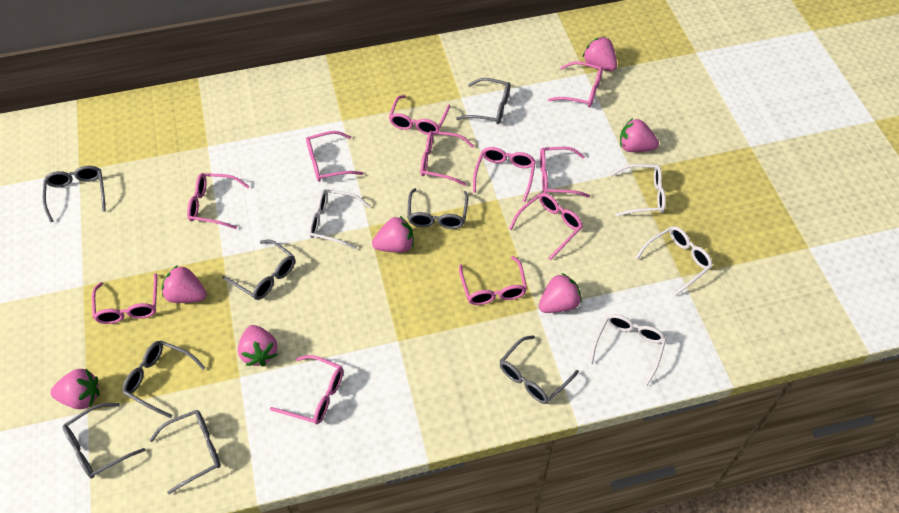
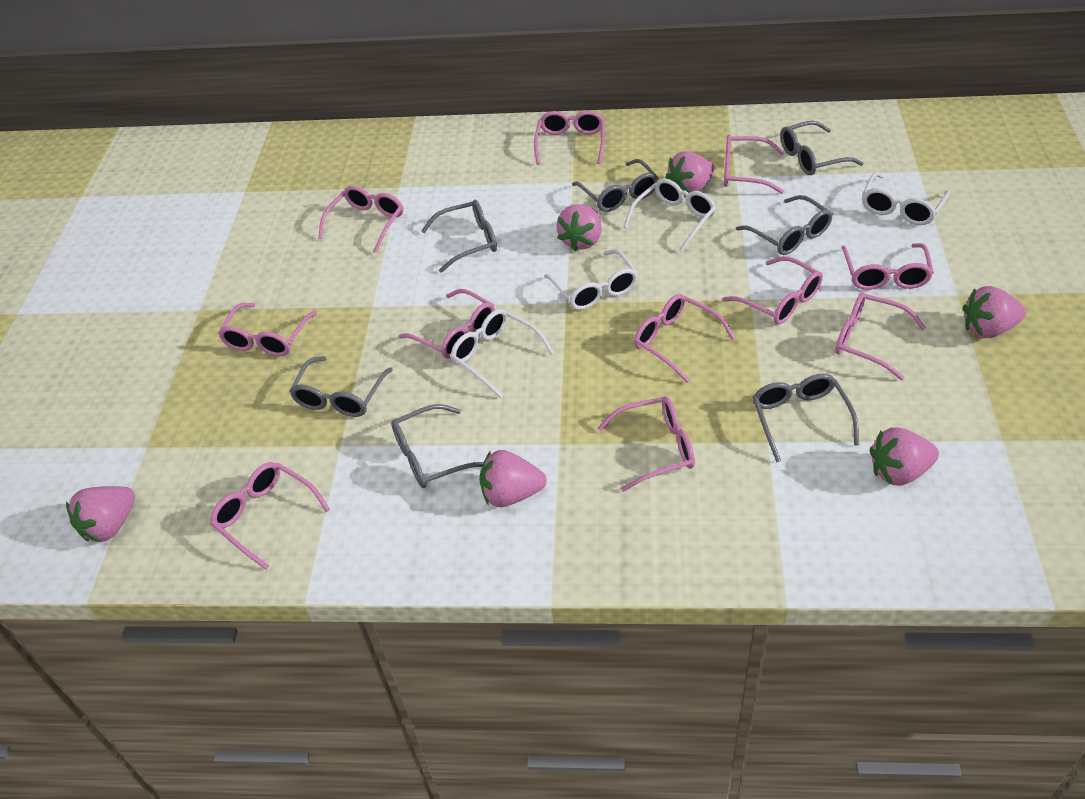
grey glasses: 8 -> 7
pink strawberry: 7 -> 6

